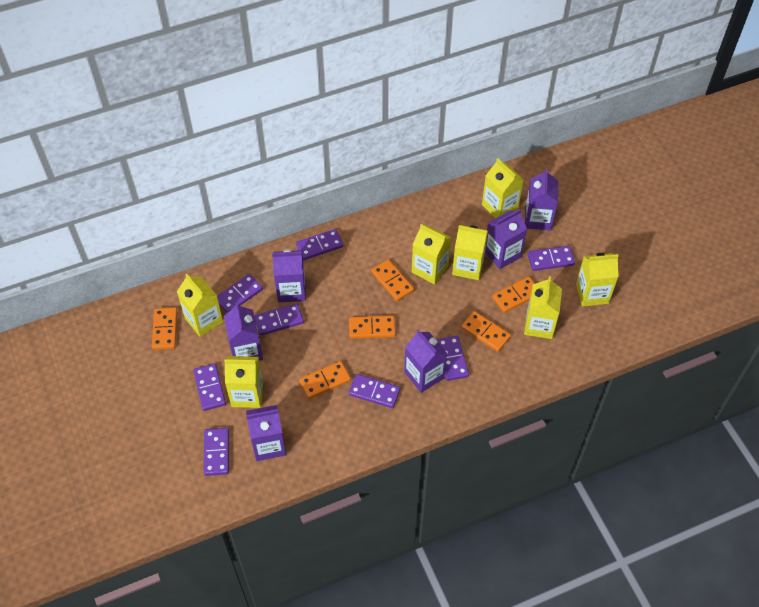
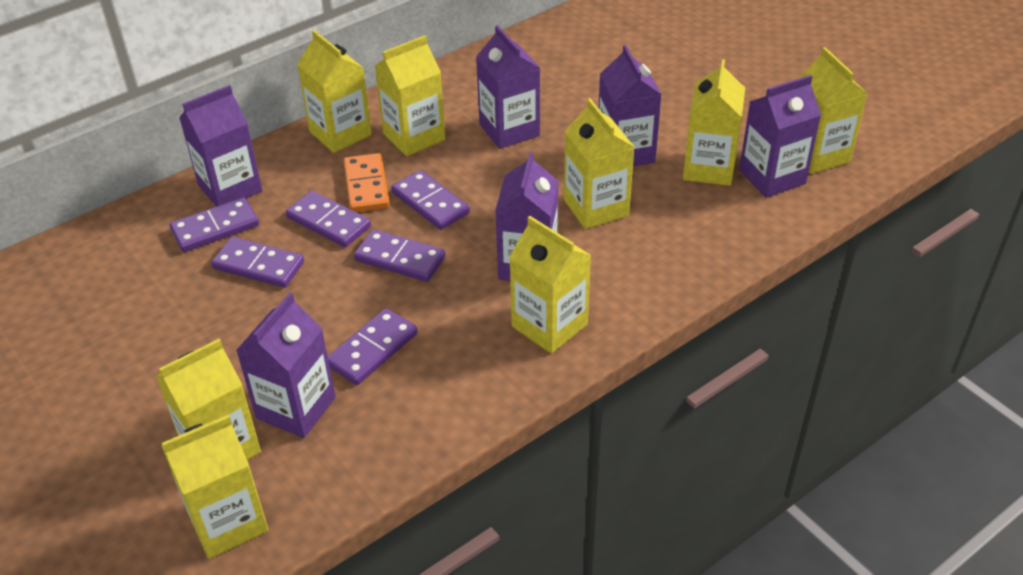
orange domino: 6 -> 1
purple domino: 8 -> 6
yellow carton: 7 -> 8

